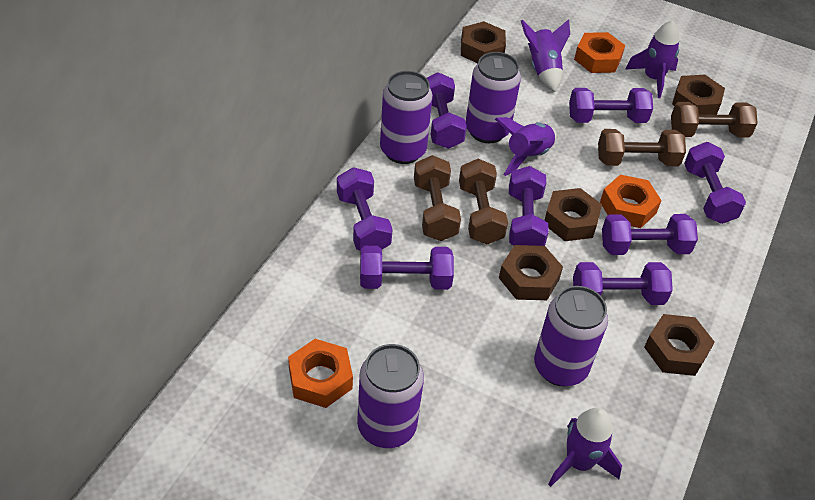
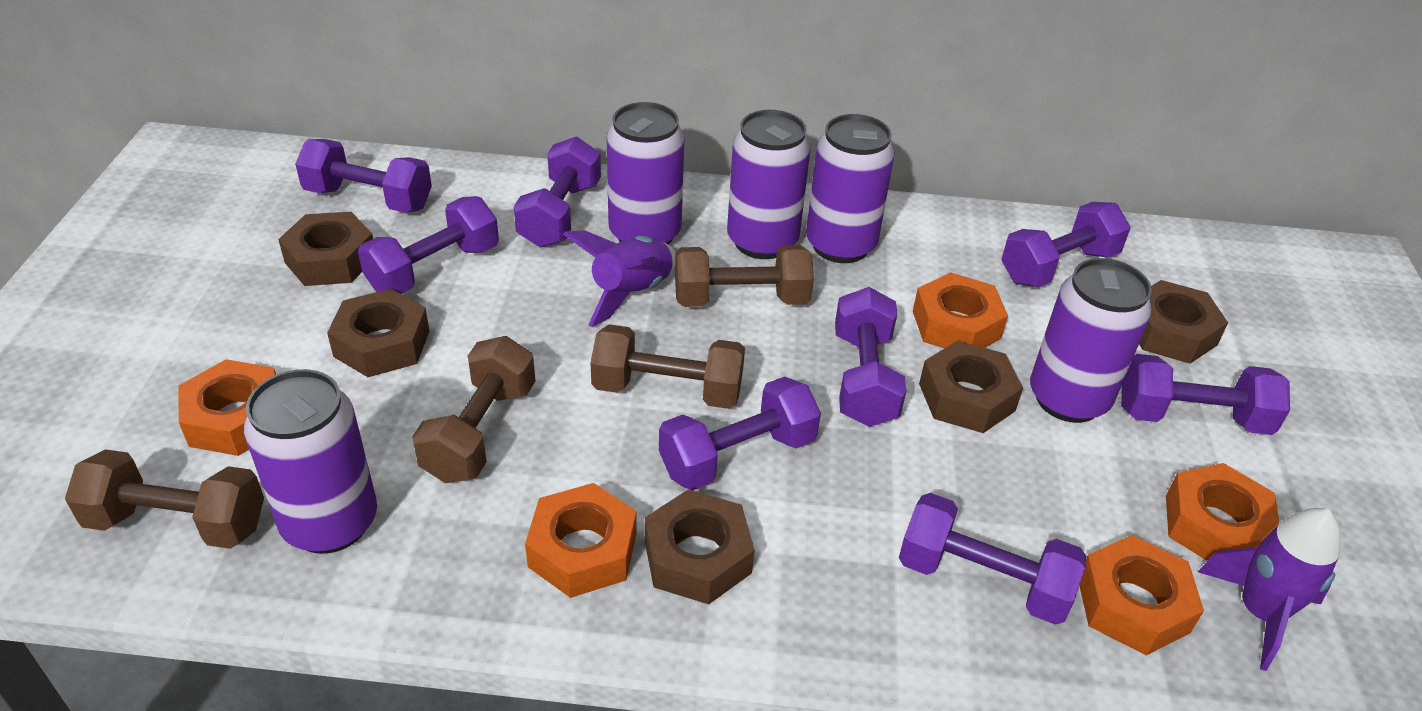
orange nut: 3 -> 5
purple can: 4 -> 5
purple rocket: 4 -> 2

